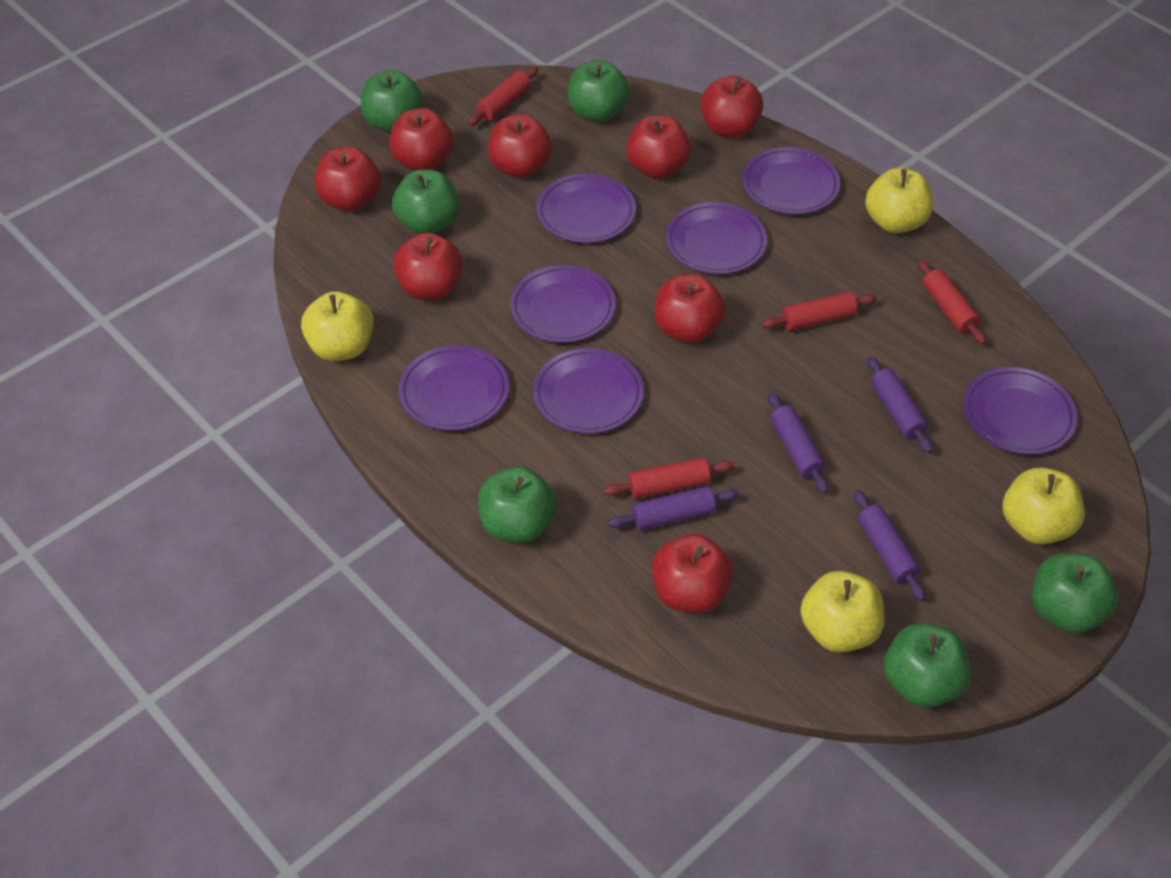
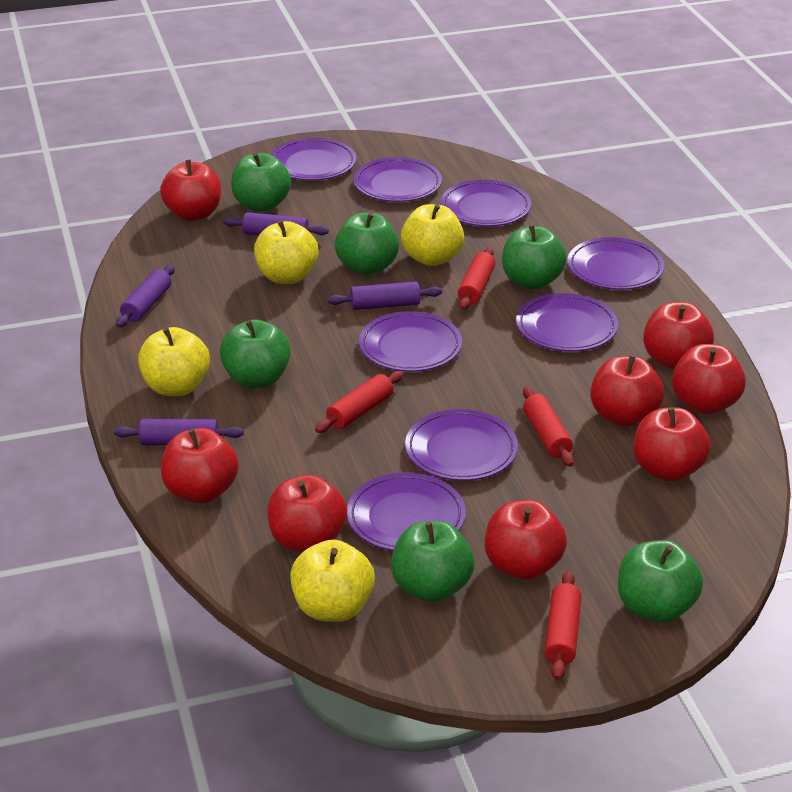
purple plate: 7 -> 8

